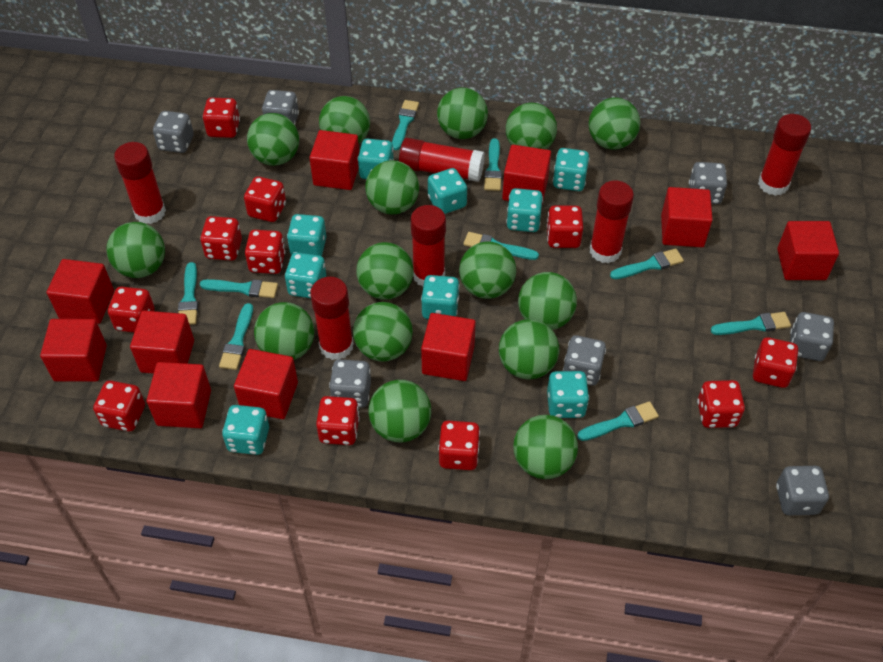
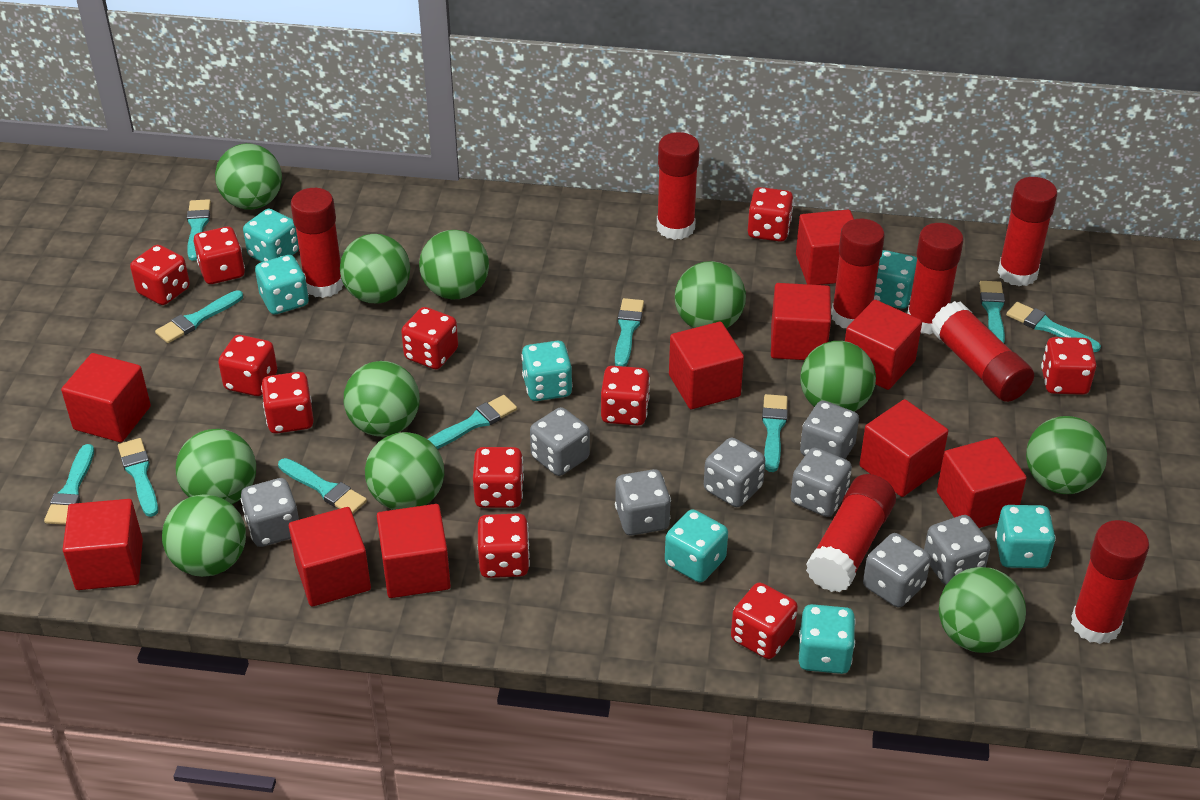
green ball: 15 -> 11
grey dice: 7 -> 8
red glue stick: 6 -> 8
turquoise brush: 9 -> 10
turquoise dice: 9 -> 7

